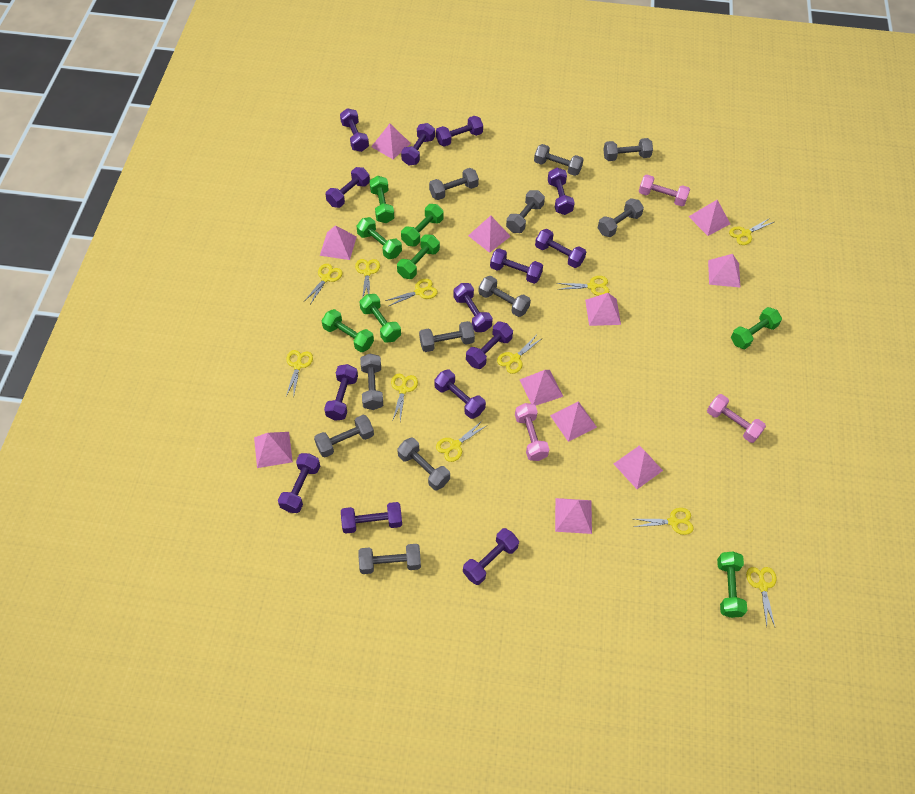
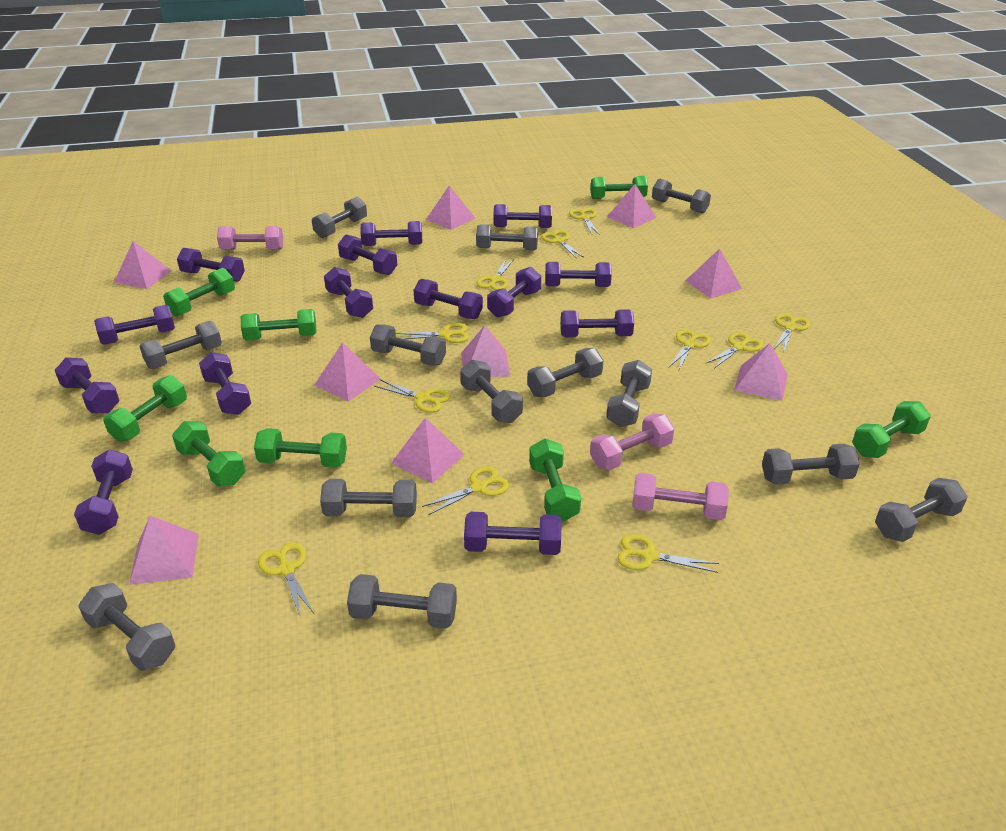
grey dumbbell: 11 -> 13
pink pyramid: 11 -> 9

